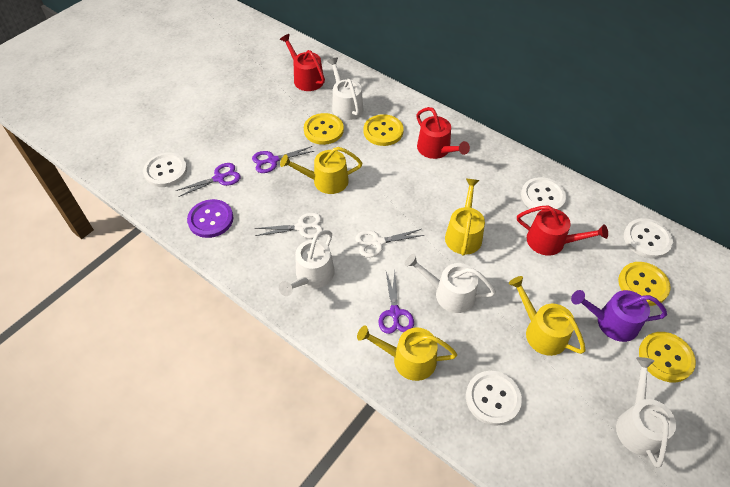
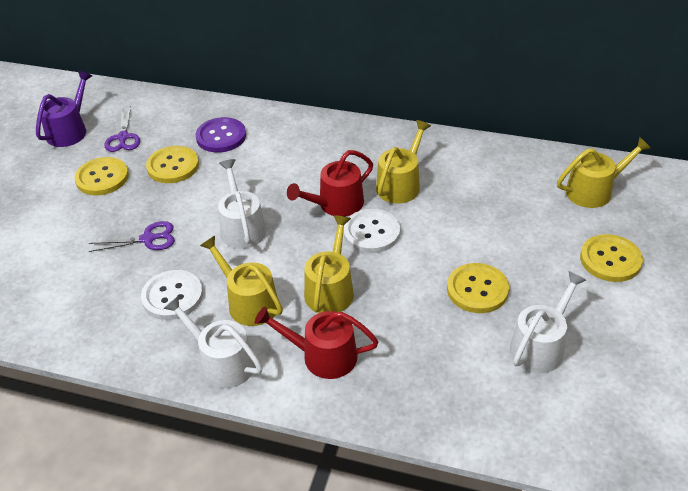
purple scissors: 3 -> 2
red watering can: 3 -> 2
white button: 4 -> 2
white scissors: 2 -> 0
white watering can: 4 -> 3

